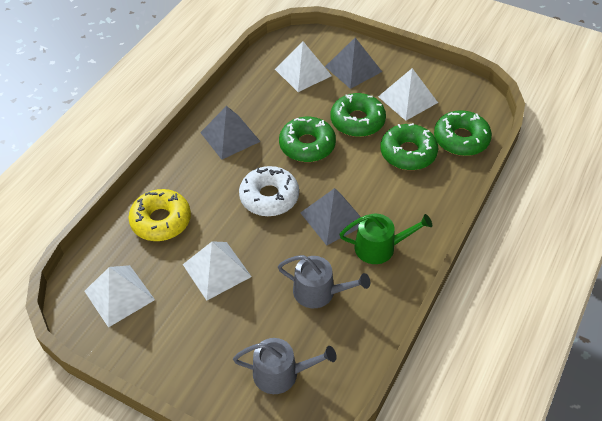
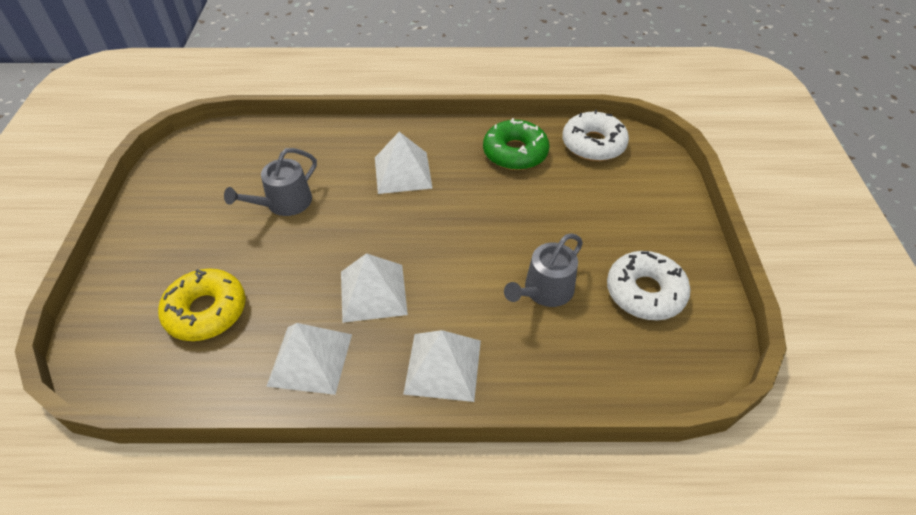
green donut: 4 -> 1
green watering can: 1 -> 0
grey pyramid: 3 -> 0
white donut: 1 -> 2

